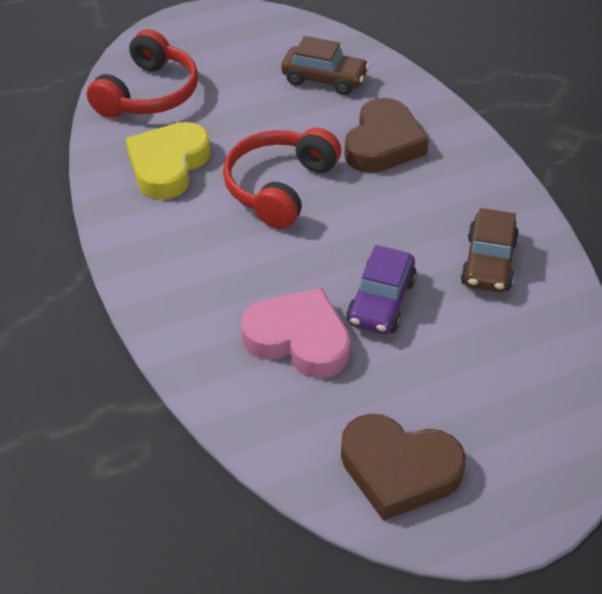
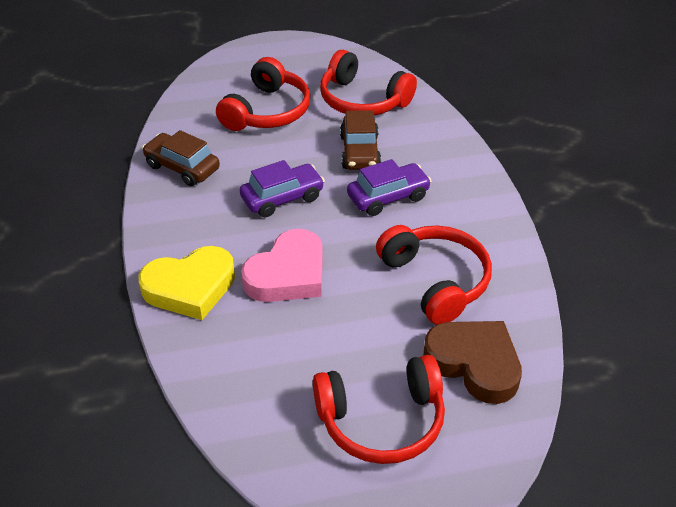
brown heart: 2 -> 1
purple car: 1 -> 2
red headphones: 2 -> 4

